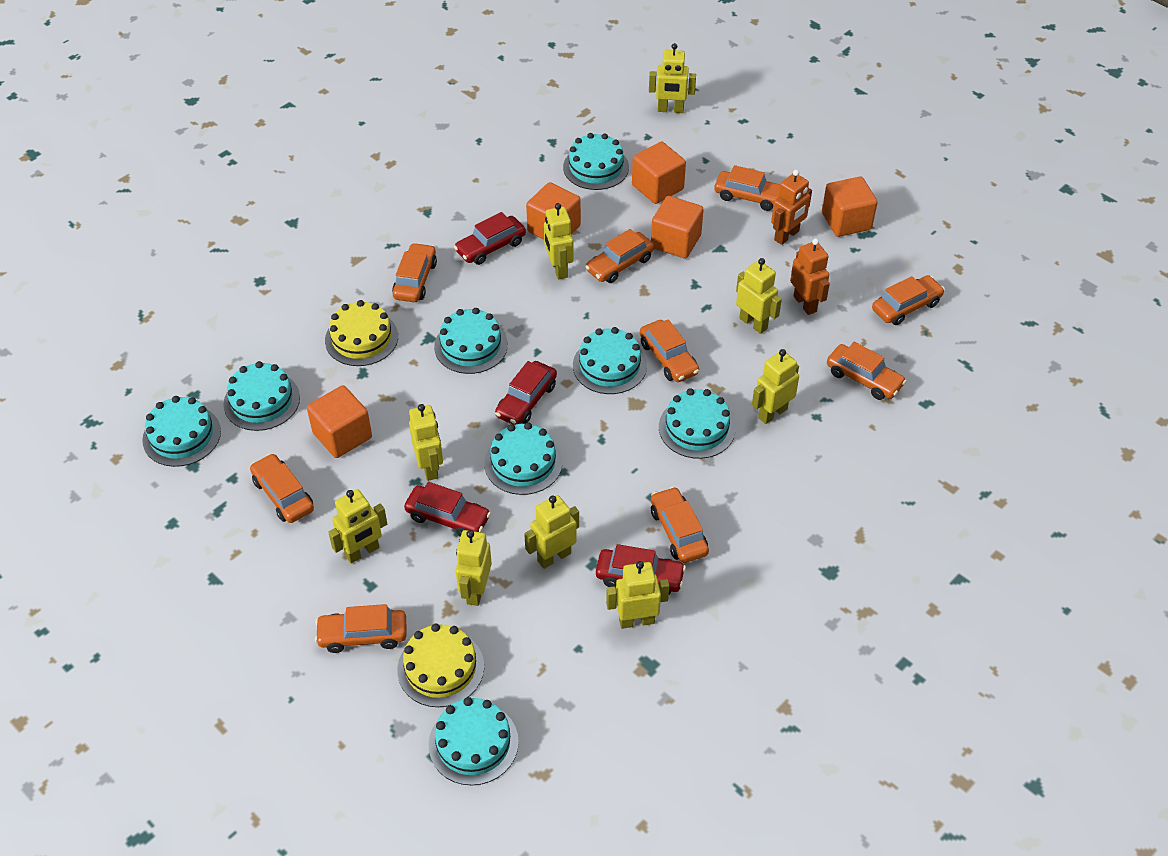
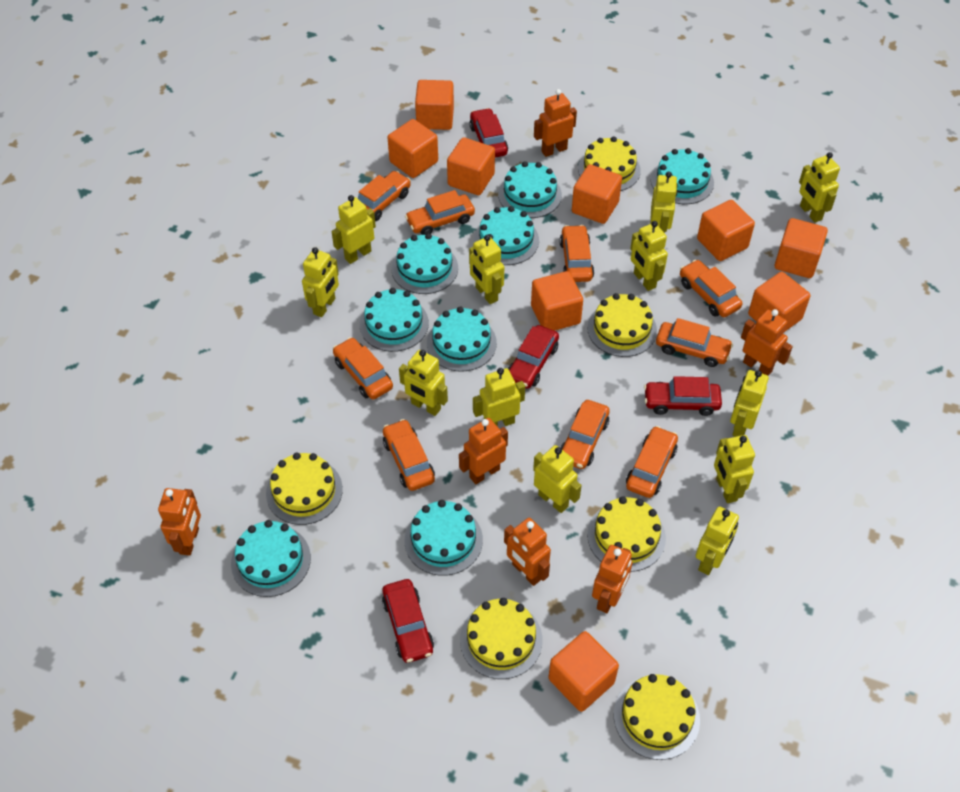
orange cube: 5 -> 9
orange robot: 2 -> 6
yellow cake: 2 -> 6
yellow robot: 9 -> 12

